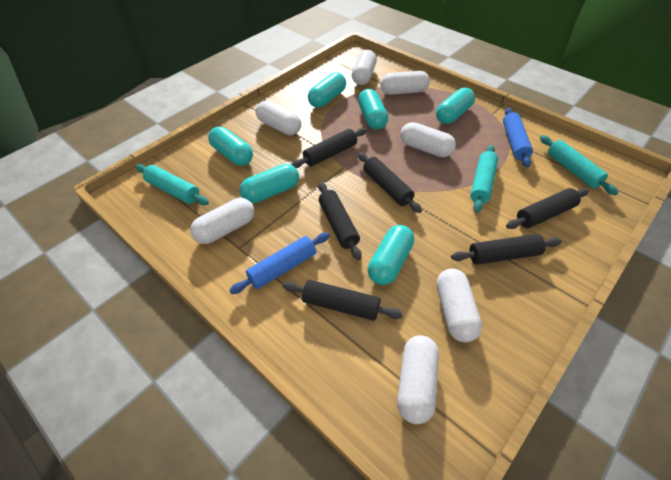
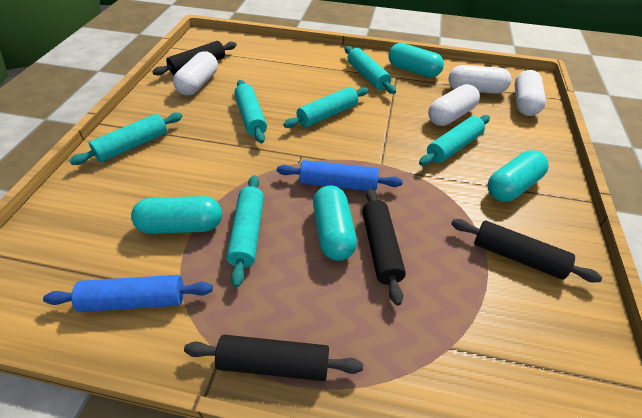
black rolling pin: 6 -> 4
turquoise capsule: 6 -> 4
turquoise rolling pin: 3 -> 6
white capsule: 7 -> 4

